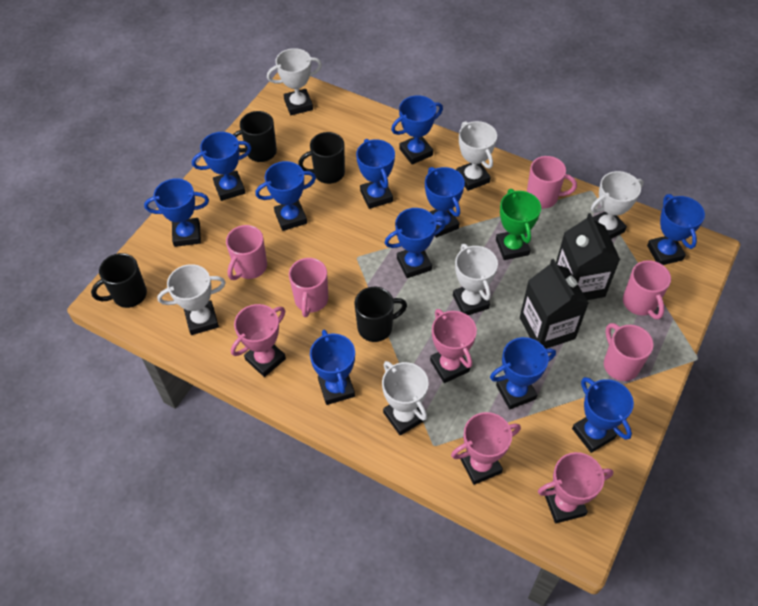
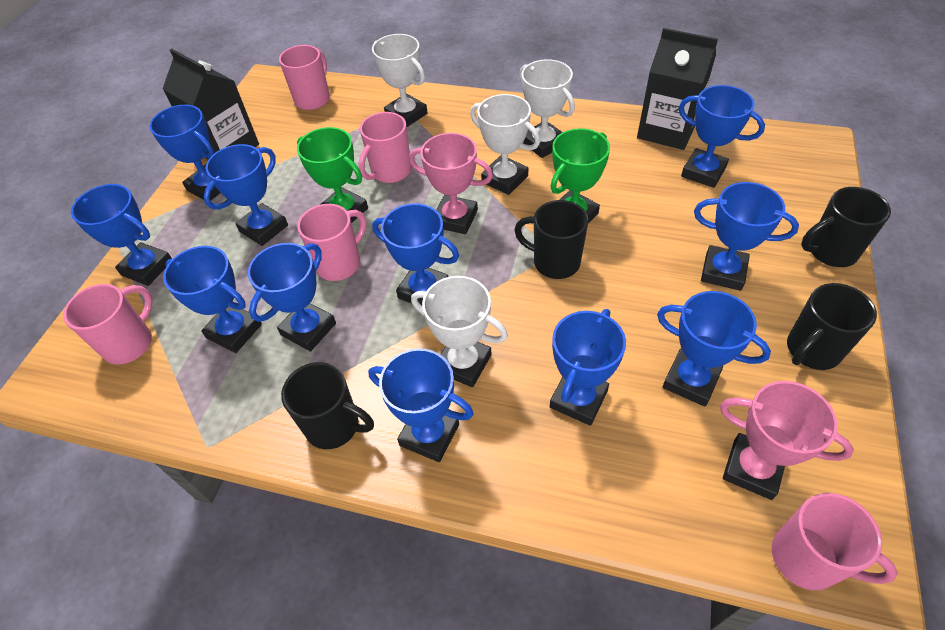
green trophy: 1 -> 2
pink trophy: 4 -> 2
white trophy: 6 -> 4

